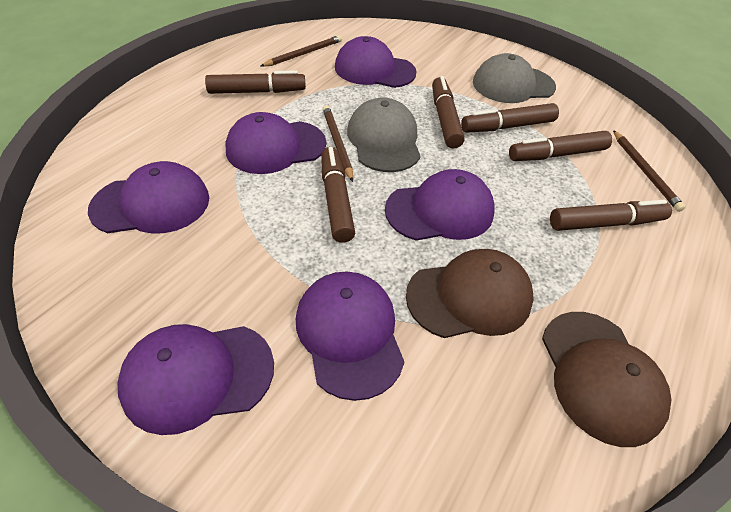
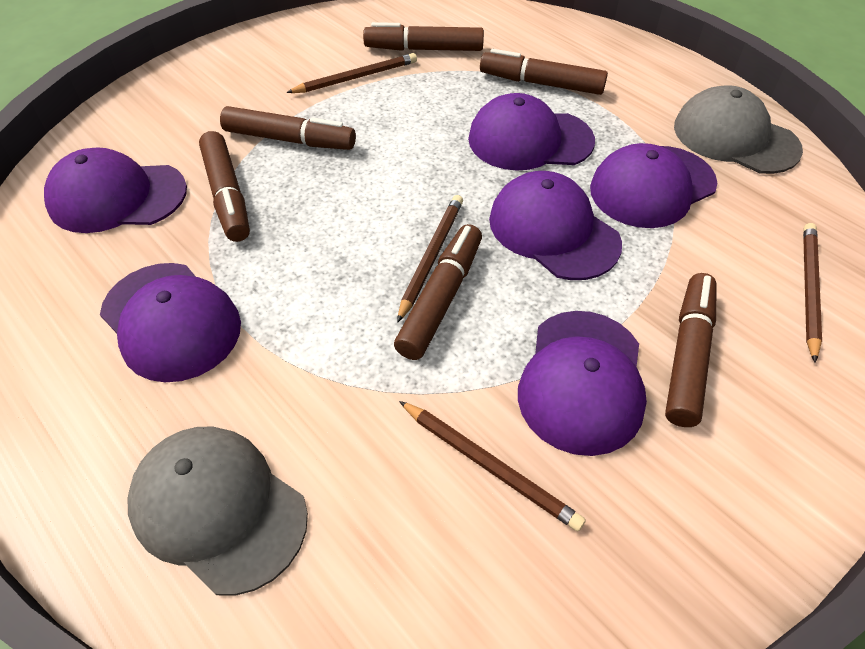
brown cap: 2 -> 0
brown pencil: 3 -> 4

